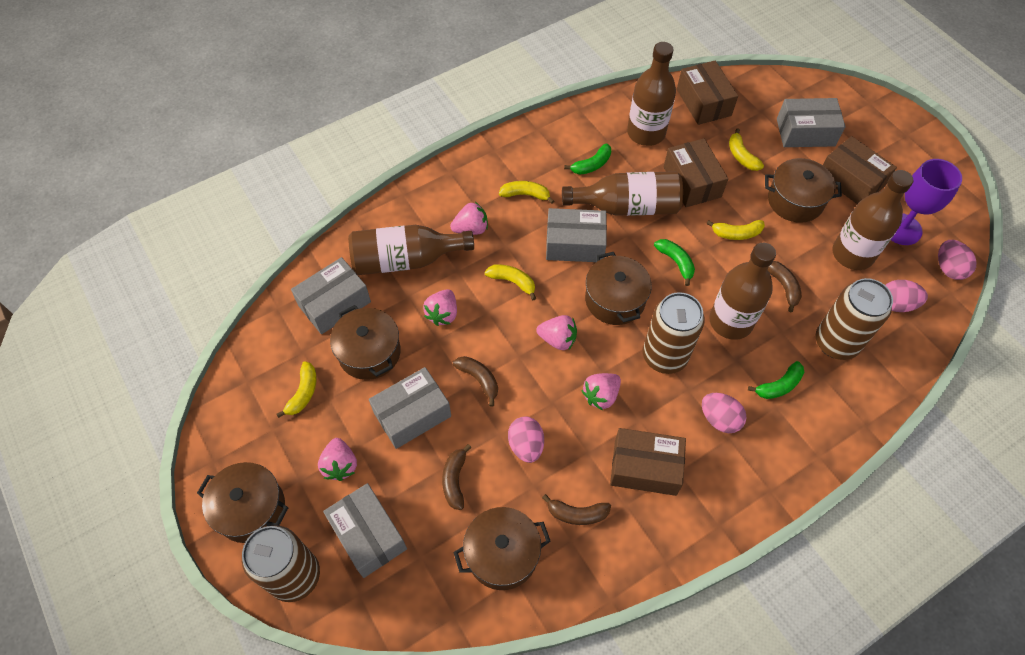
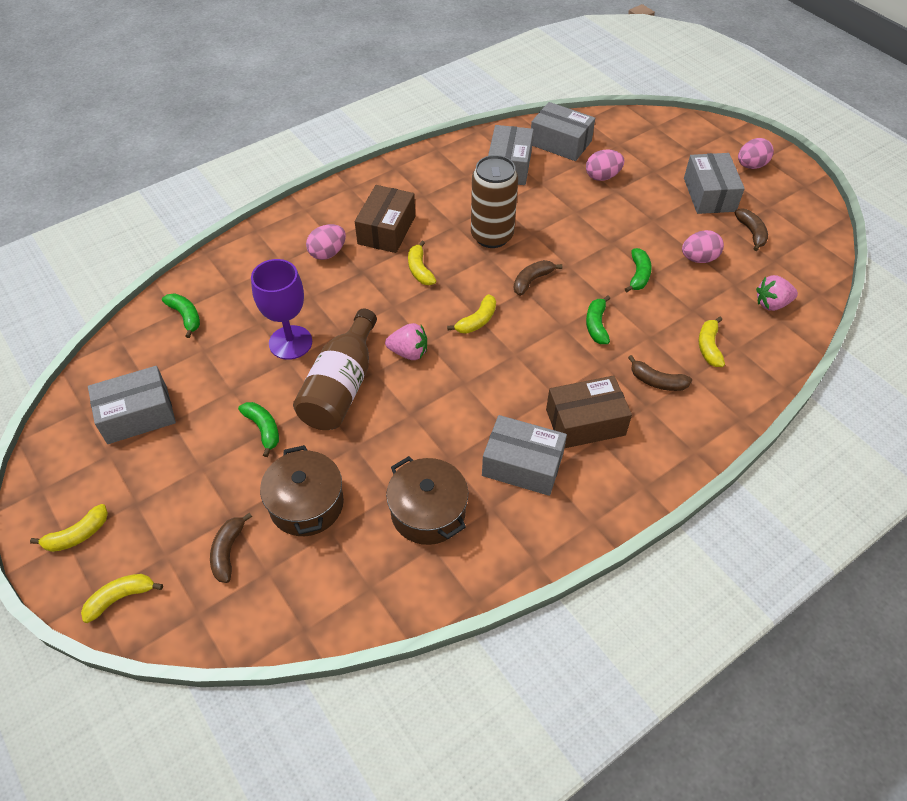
brown bottle: 5 -> 1
brown box: 4 -> 2
brown can: 3 -> 1
brown pot: 5 -> 2
green banana: 3 -> 4
pink strawberry: 5 -> 2

